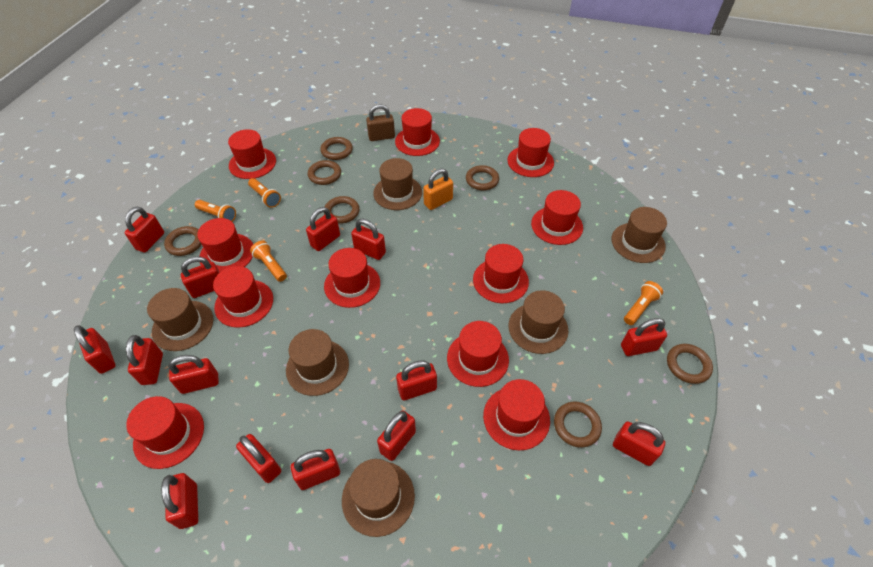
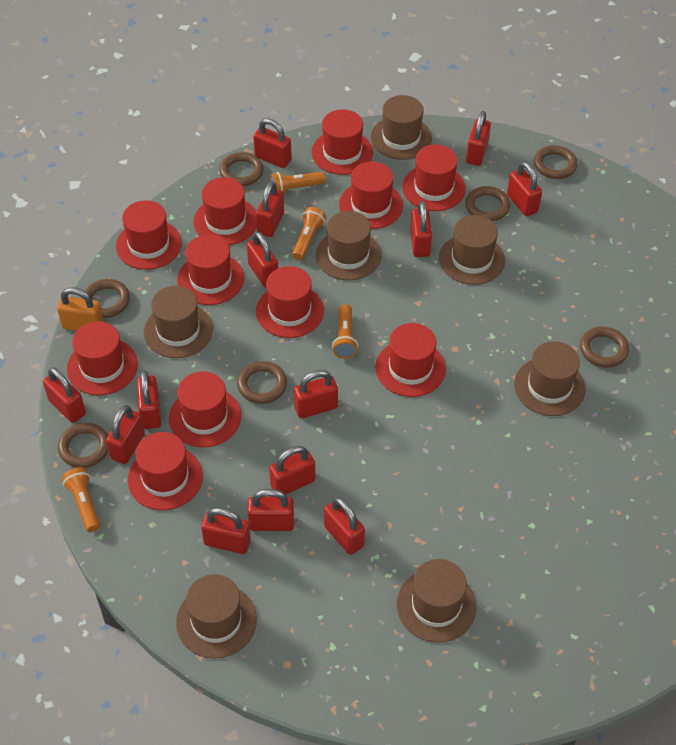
brown hat: 6 -> 7
brown padlock: 1 -> 0

